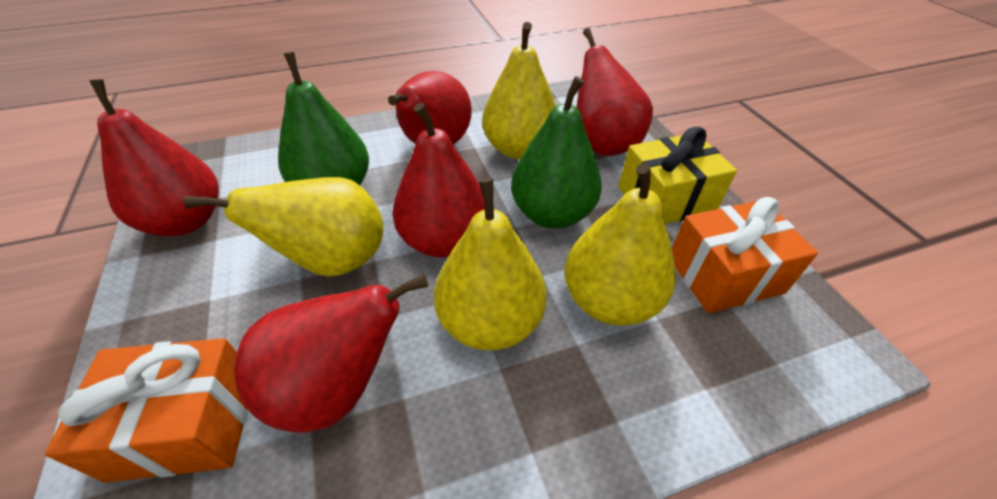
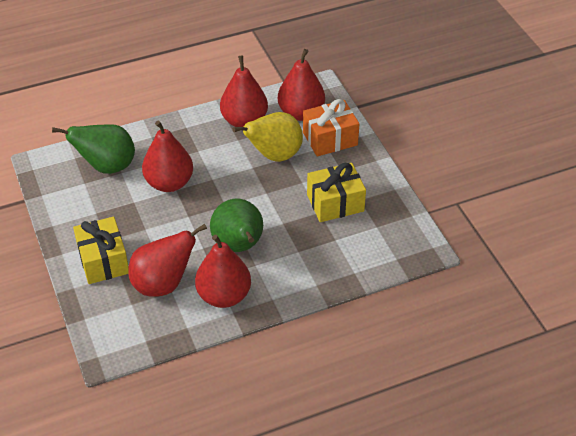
orange gift: 2 -> 1
yellow gift: 1 -> 2
yellow pear: 4 -> 1

